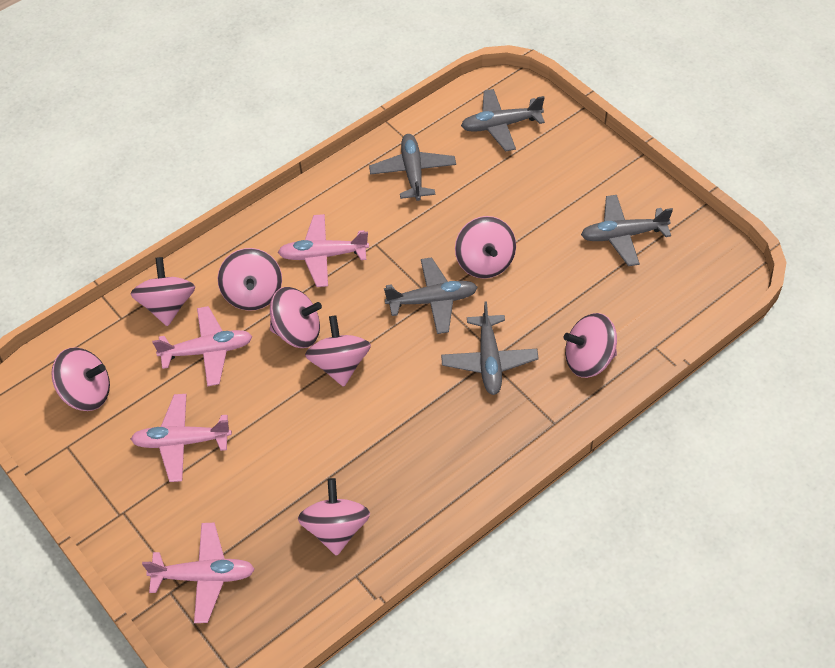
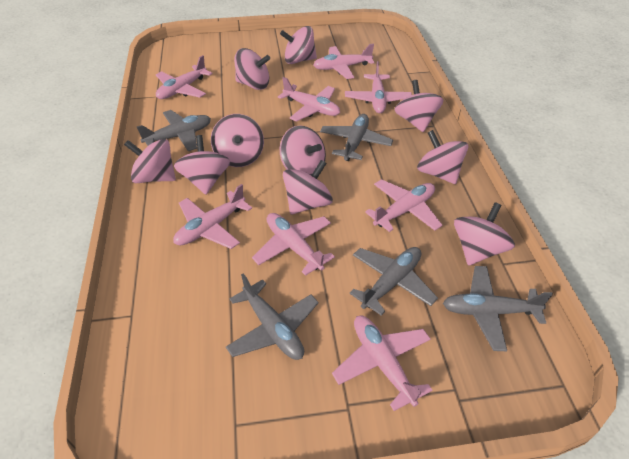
pink plane: 4 -> 8
pink spinning top: 8 -> 10

